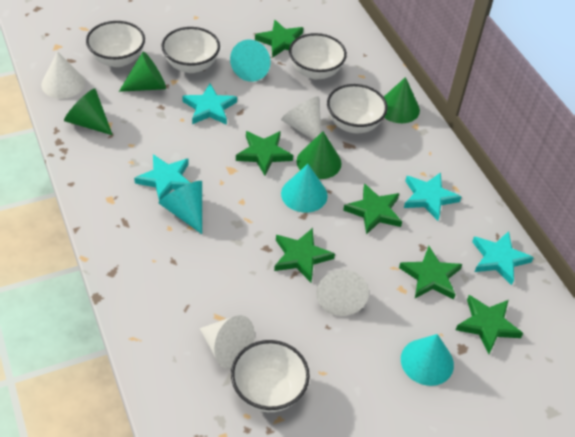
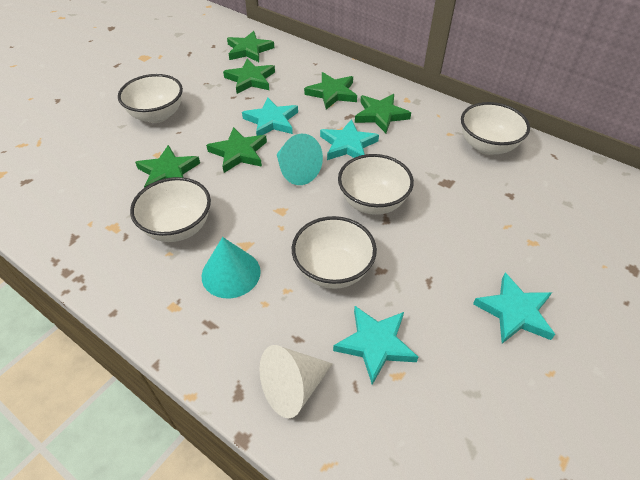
green cone: 4 -> 0
turquoise cone: 4 -> 2
white cone: 4 -> 1

